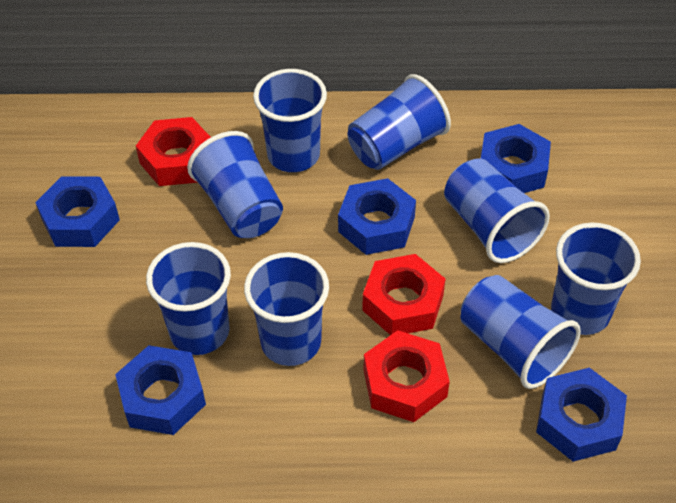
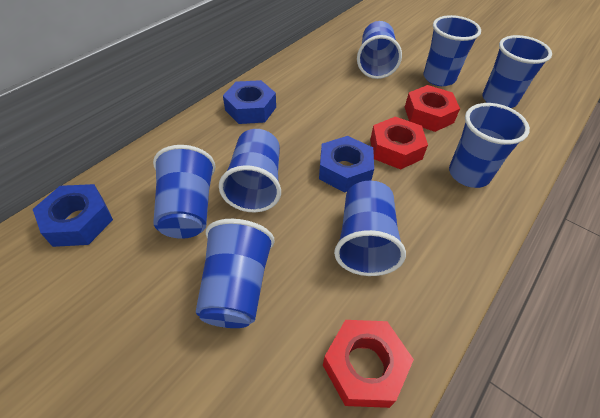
blue nut: 5 -> 3

